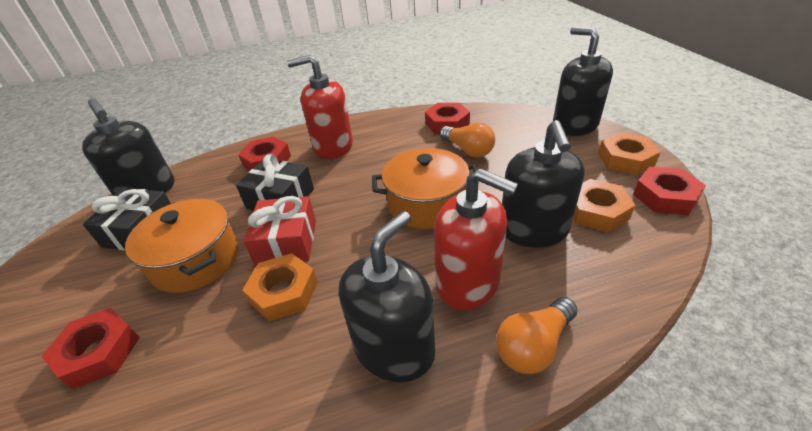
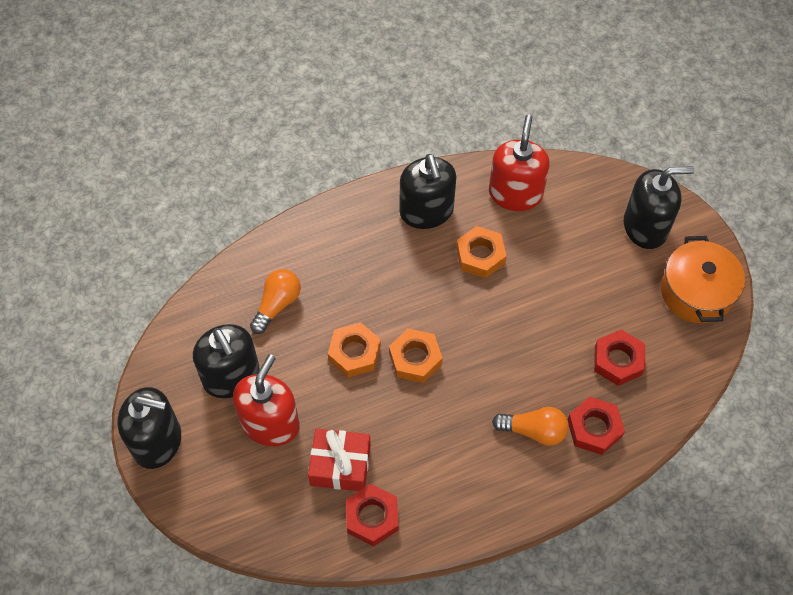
black gift: 2 -> 0
orange pot: 2 -> 1
red nut: 4 -> 3

